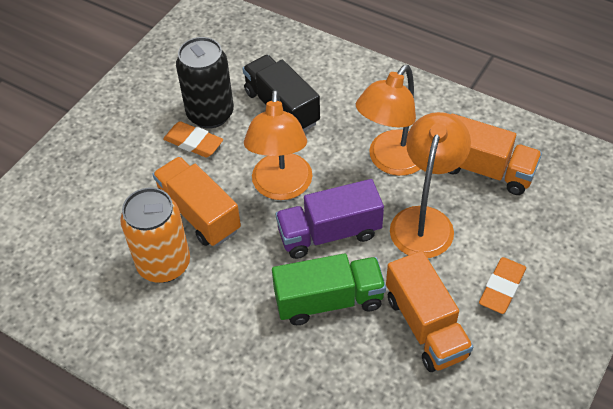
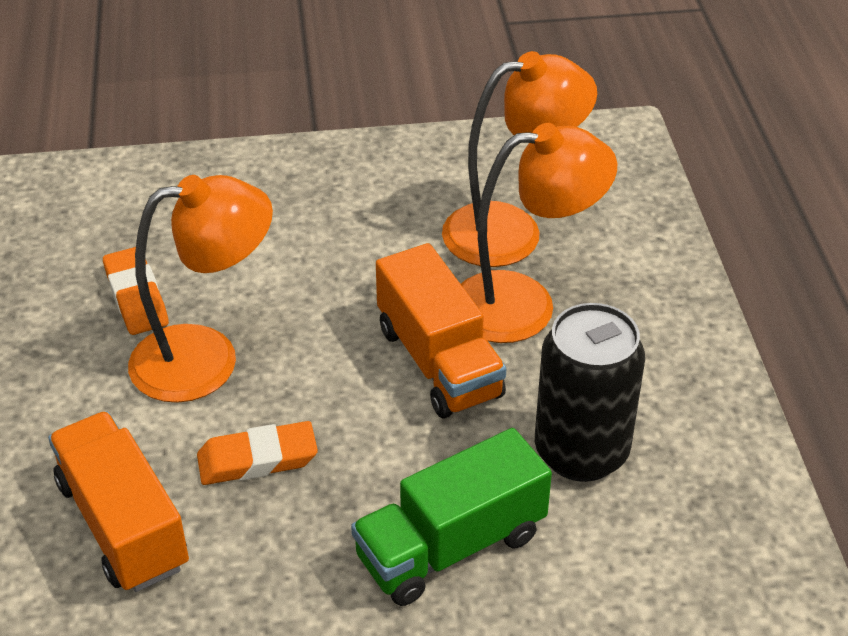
black truck: 1 -> 0
orange can: 1 -> 0
orange truck: 3 -> 2
purple truck: 1 -> 0

